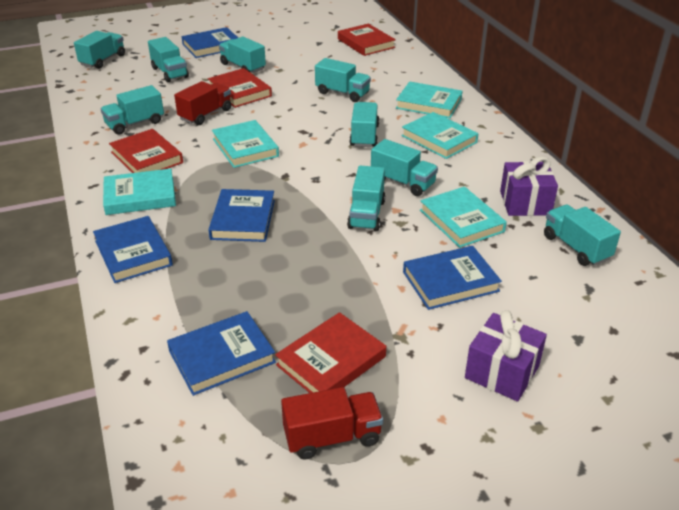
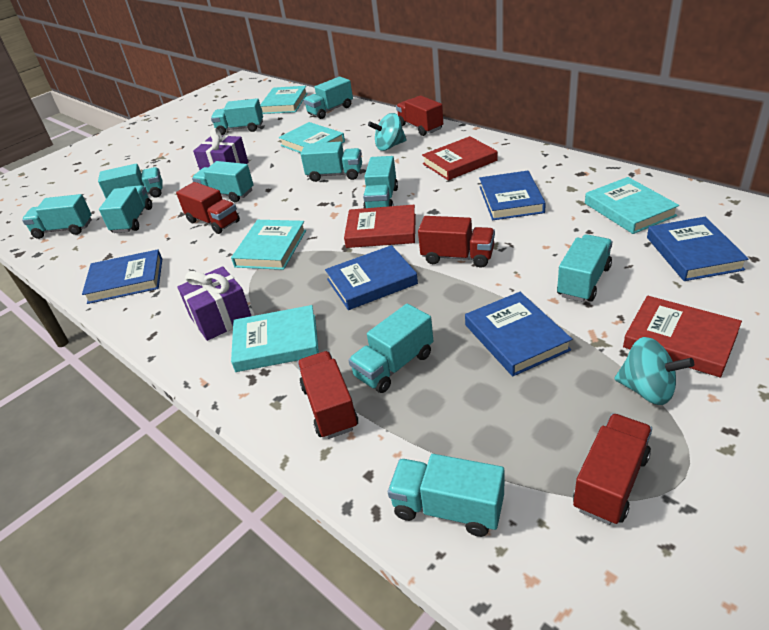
red book: 4 -> 3
red truck: 2 -> 5
turquoise spinning top: 0 -> 2
turquoise truck: 9 -> 11

